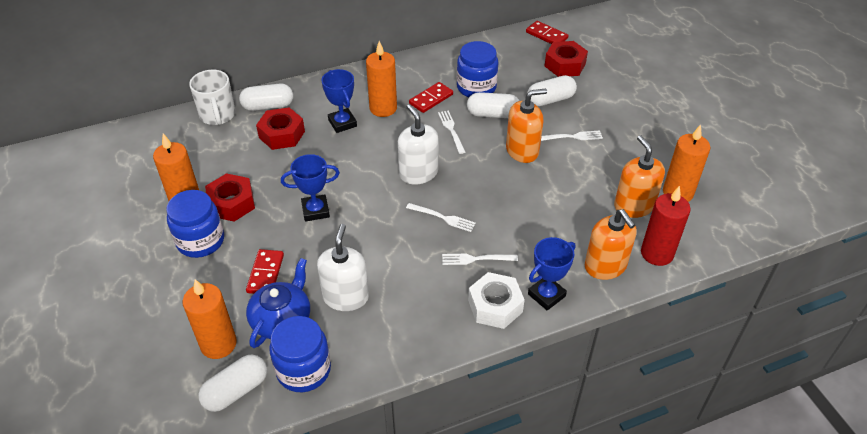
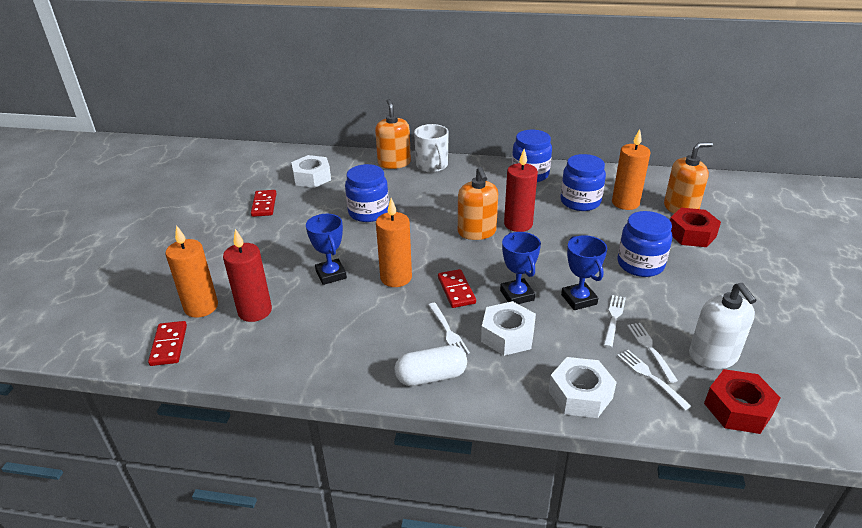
blue jar: 3 -> 4
blue teapot: 1 -> 0
orange candle: 4 -> 3
red candle: 1 -> 2
red nut: 3 -> 2
white capsule: 4 -> 1
white nut: 1 -> 3
white soap dispenser: 2 -> 1

